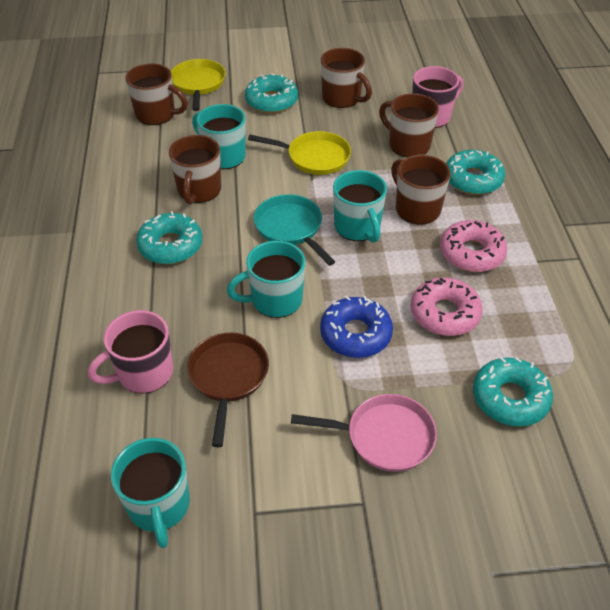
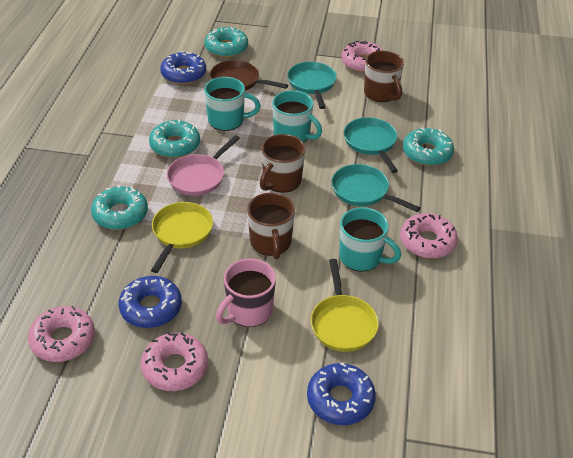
blue donut: 1 -> 3
brown mug: 5 -> 3
pink donut: 2 -> 4
pink mug: 2 -> 1
turquoise mug: 4 -> 3
turquoise pan: 1 -> 3

